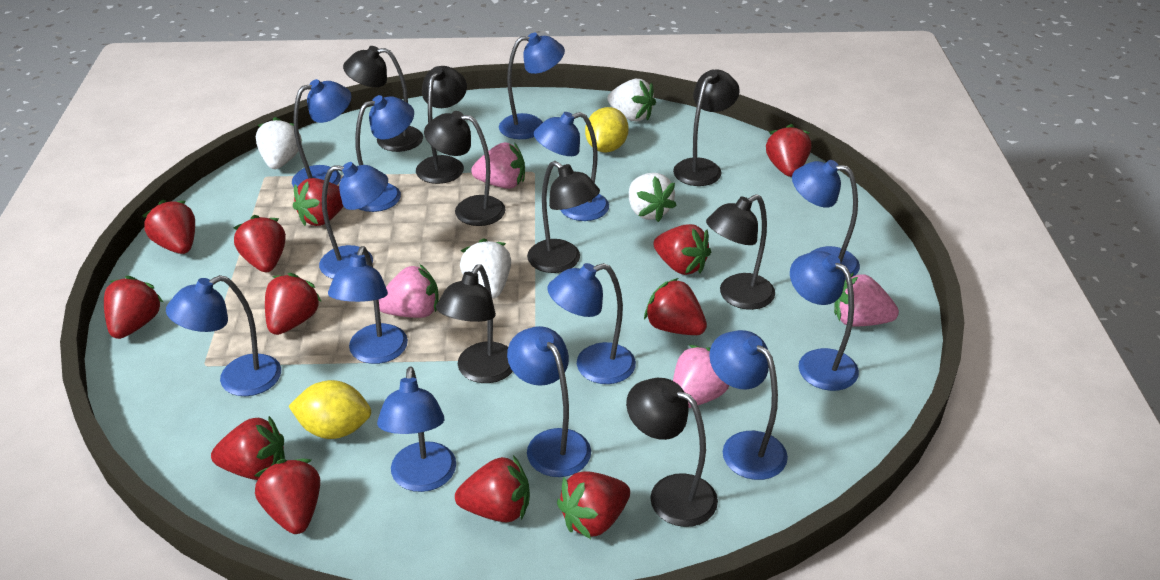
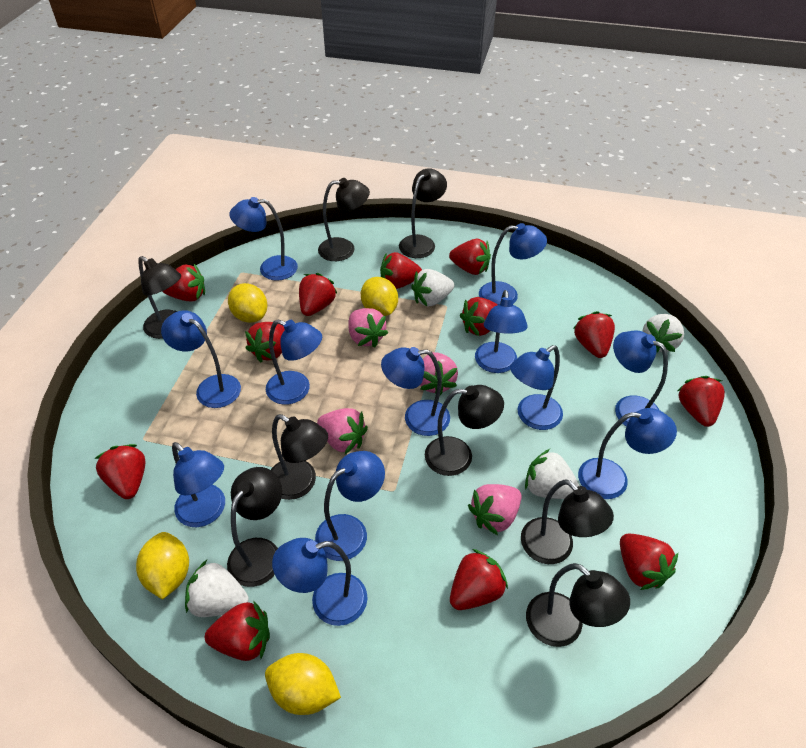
blue lamp: 13 -> 12
yellow lemon: 2 -> 4

